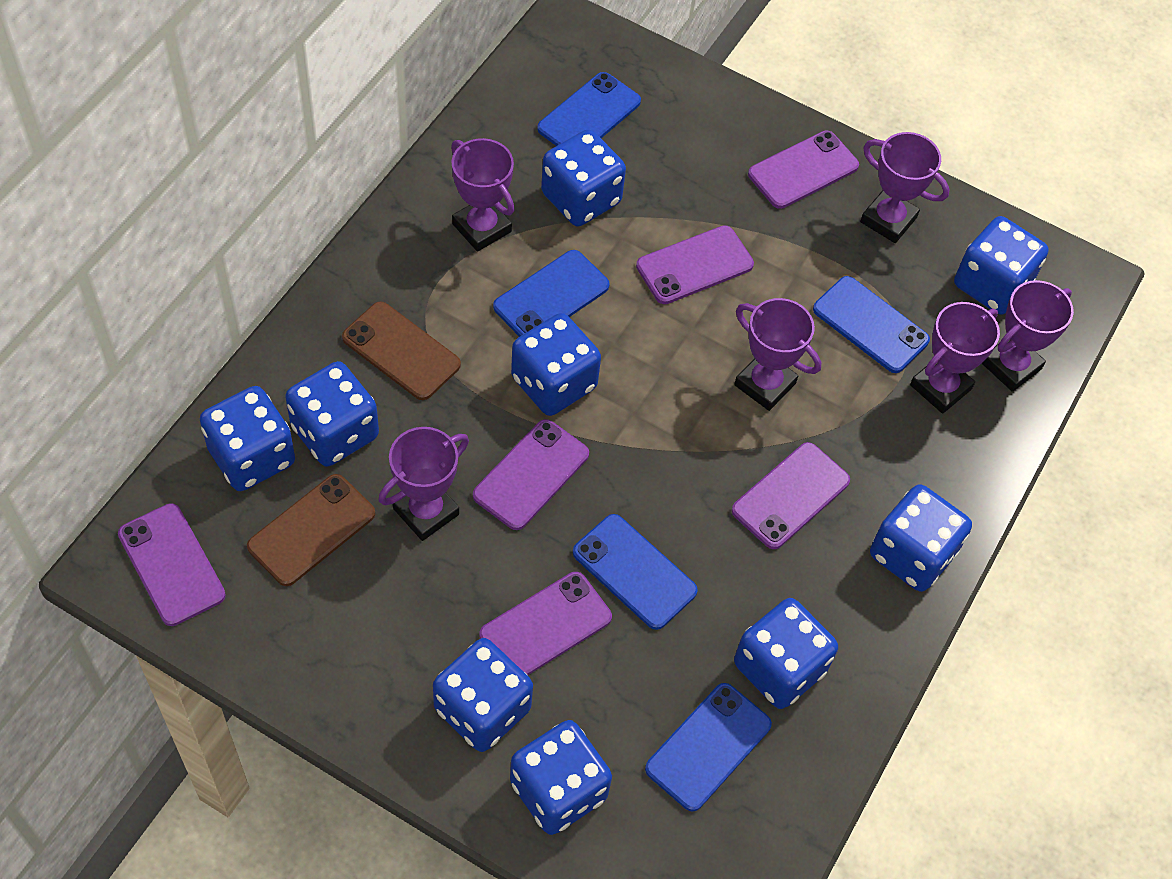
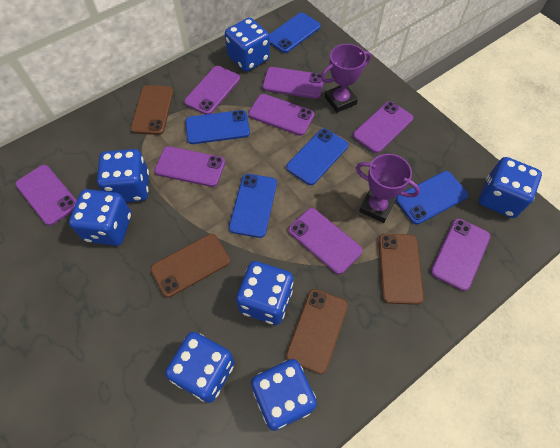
blue dice: 9 -> 7
brown phone: 2 -> 4
purple phone: 6 -> 8
purple trophy: 6 -> 2

